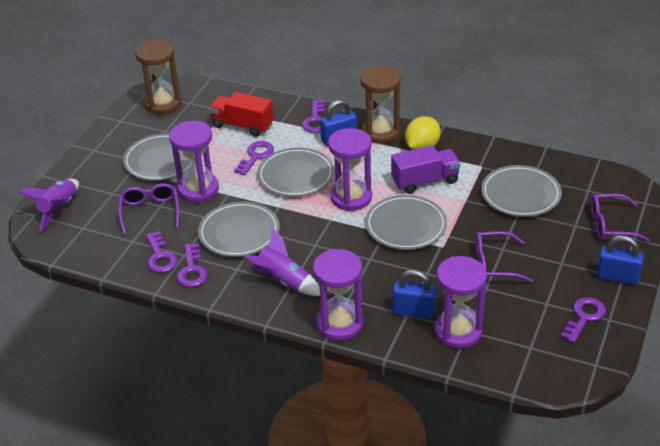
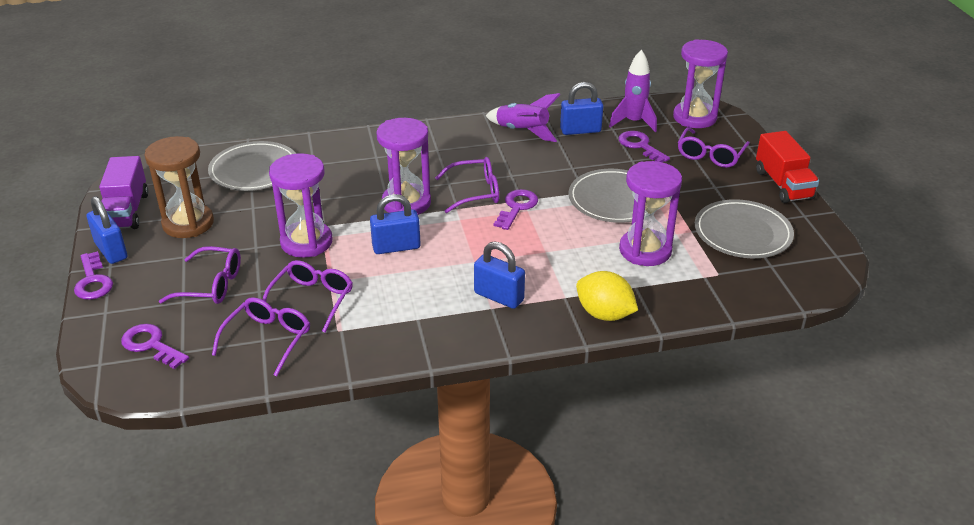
blue padlock: 3 -> 4
brown hourglass: 2 -> 1
grey plate: 5 -> 3
purple glasses: 3 -> 5
purple key: 5 -> 4

